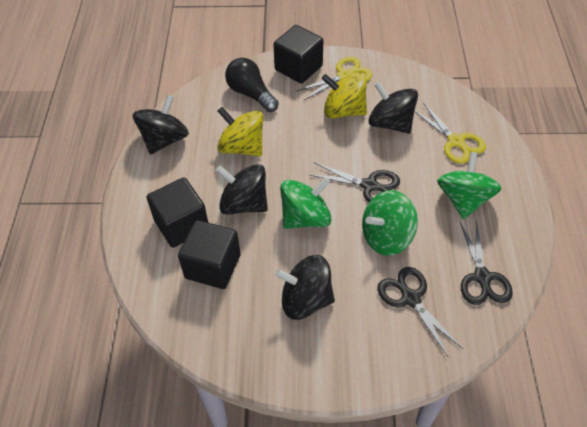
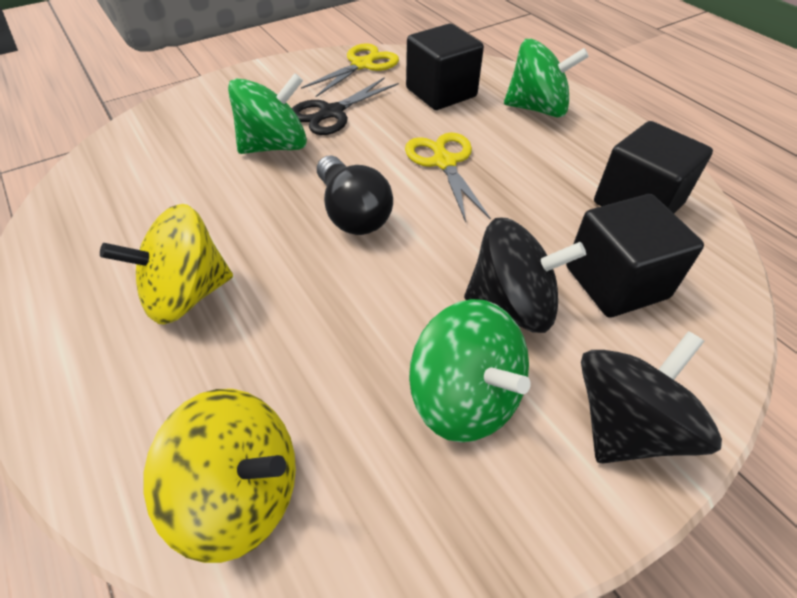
black scissors: 3 -> 1
black spinning top: 4 -> 2

